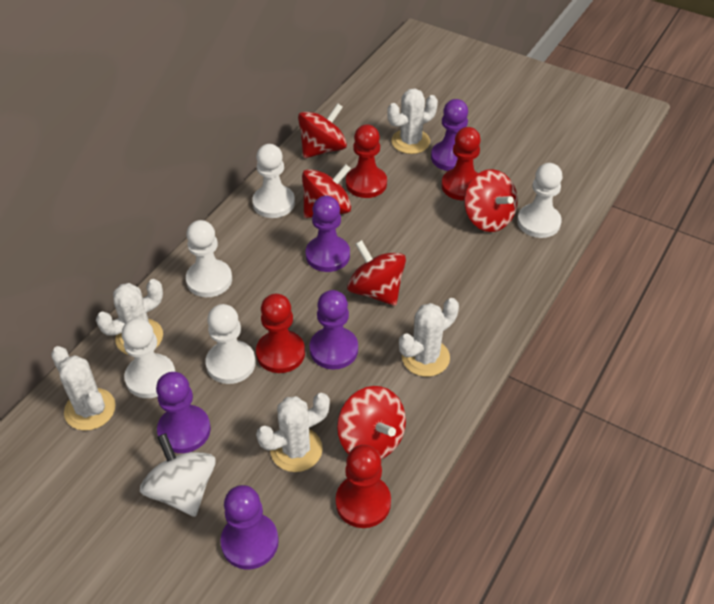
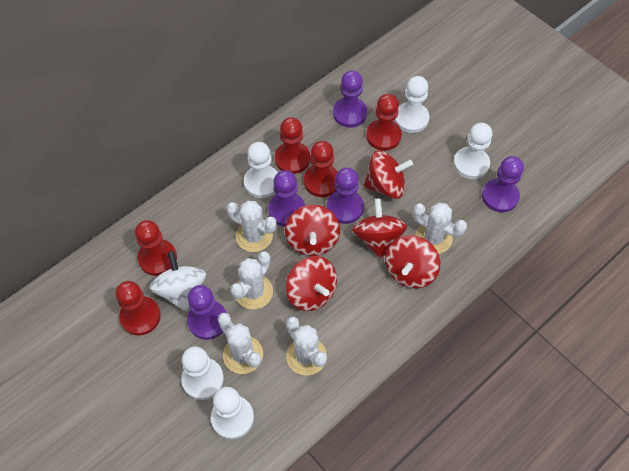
red pawn: 4 -> 5

